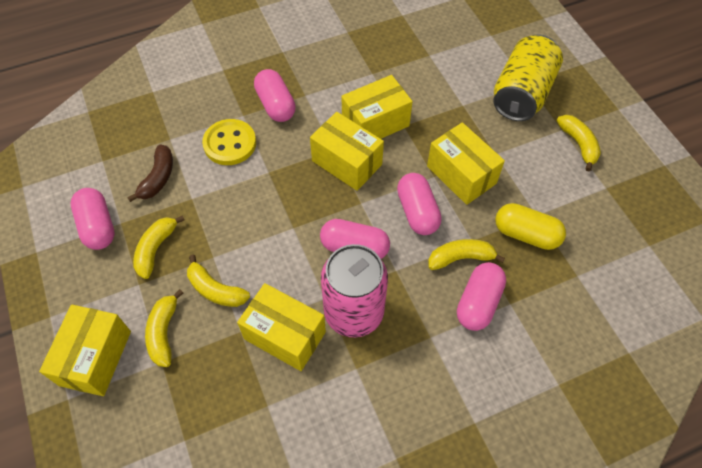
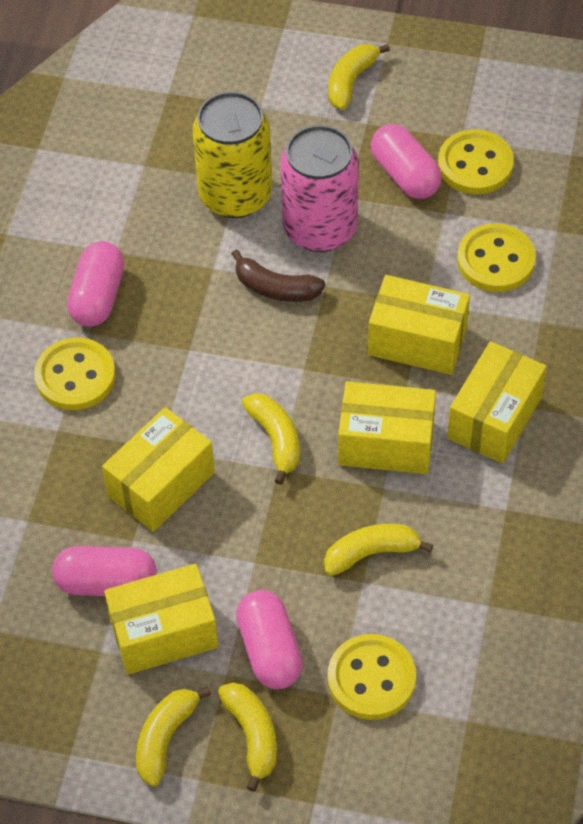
pink capsule: 5 -> 4
yellow button: 1 -> 4
yellow capsule: 1 -> 0

